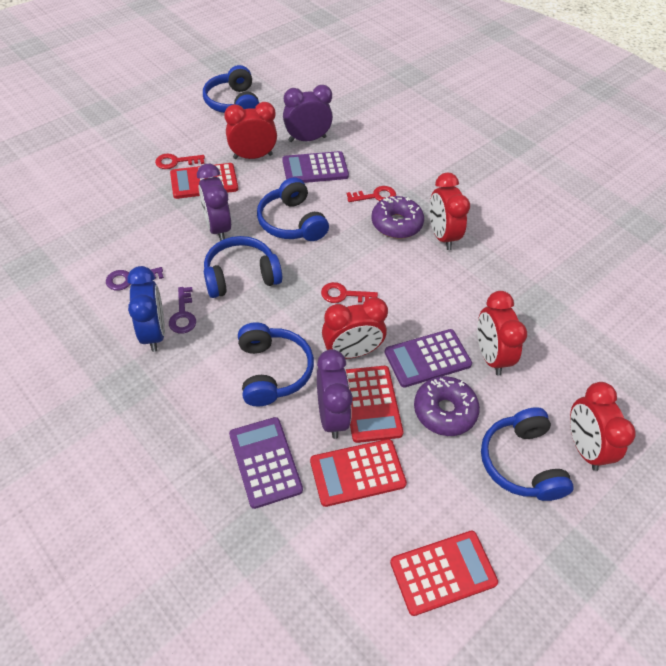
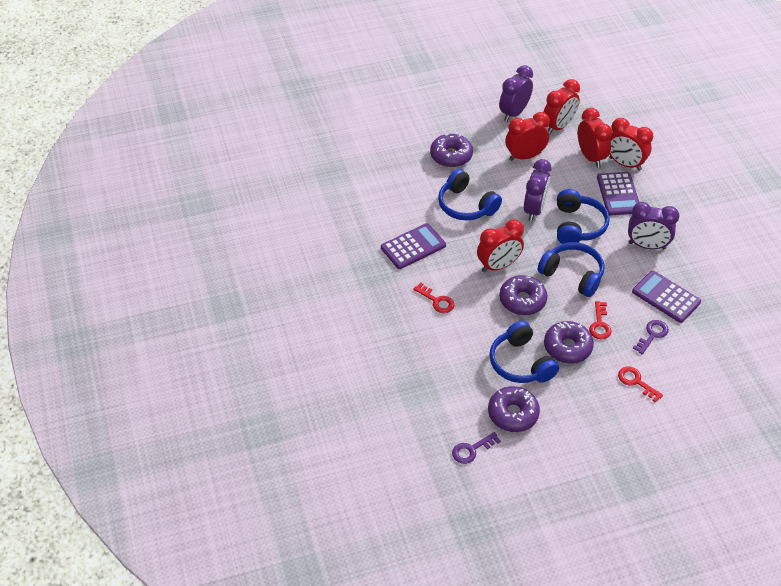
blue clock: 1 -> 0
blue headphones: 5 -> 4
purple donut: 2 -> 4
red calculator: 4 -> 0

